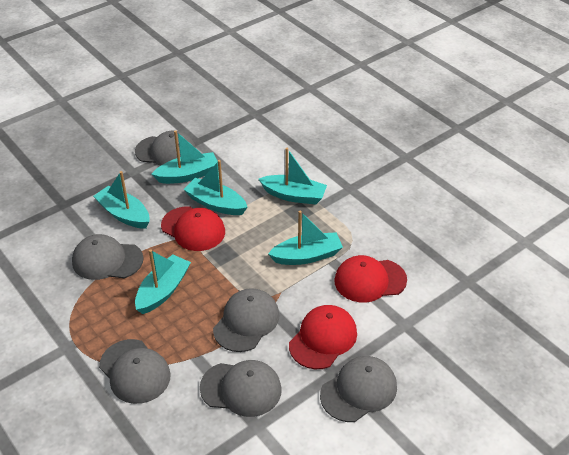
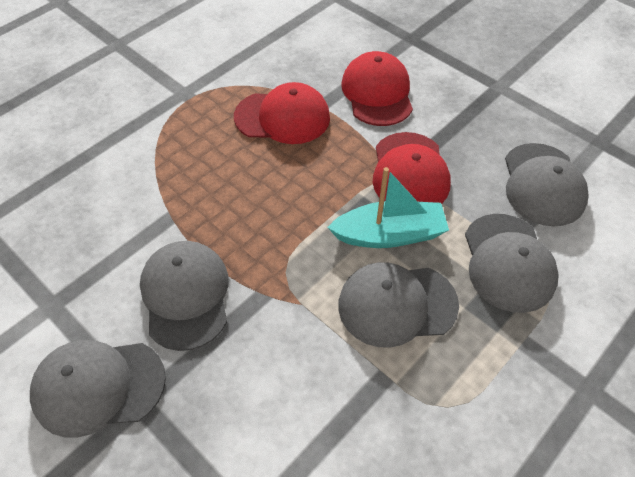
grey cap: 6 -> 5
turquoise boat: 6 -> 1

